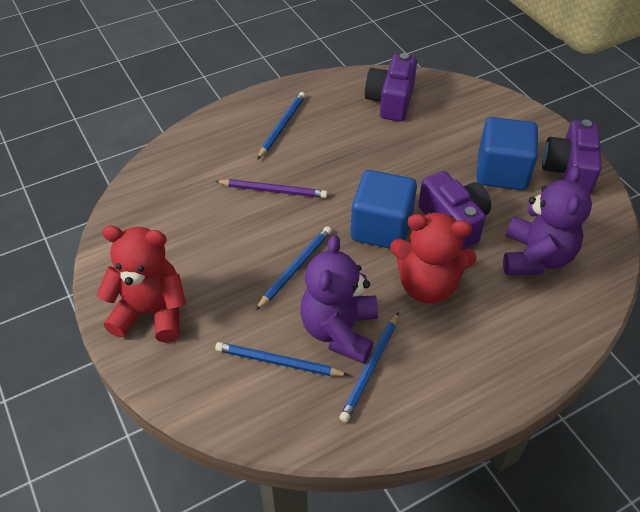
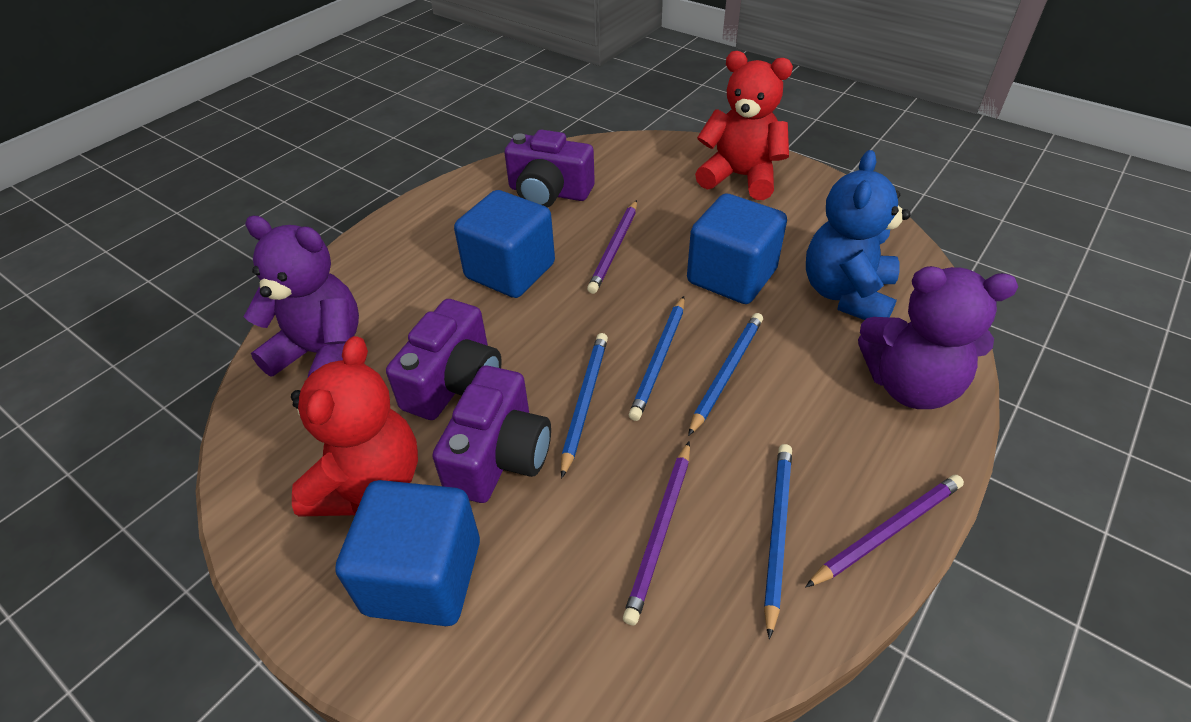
blue cube: 2 -> 3
blue teddy bear: 0 -> 1
purple pencil: 1 -> 3

